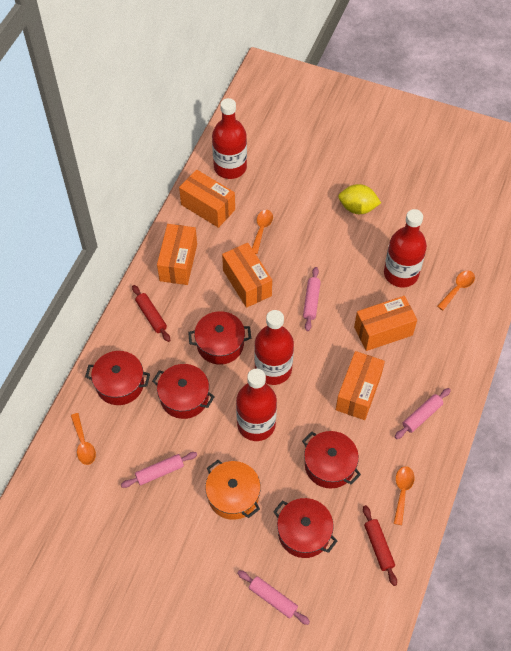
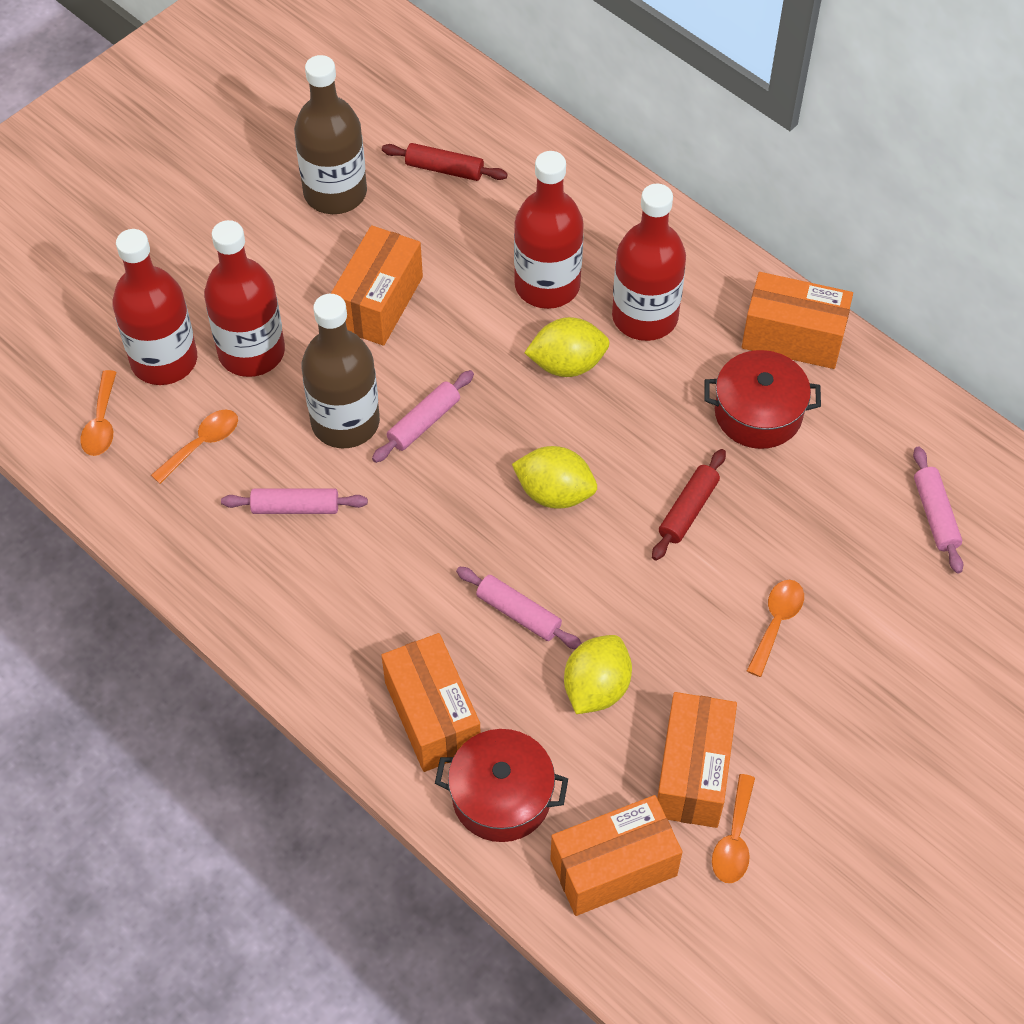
brown bottle: 0 -> 2
orange pot: 1 -> 0
red pot: 5 -> 2
yellow lemon: 1 -> 3

